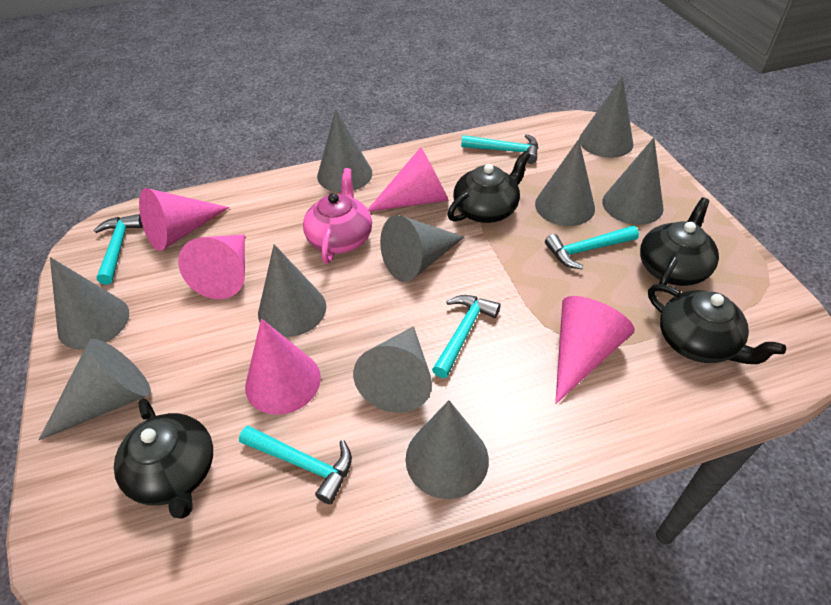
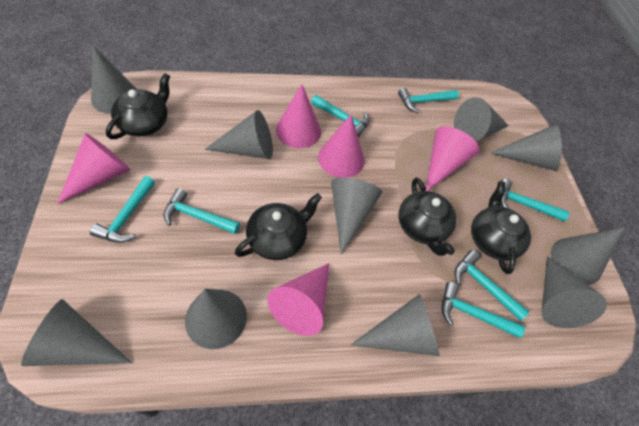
pink teapot: 1 -> 0
turquoise hammer: 5 -> 7

